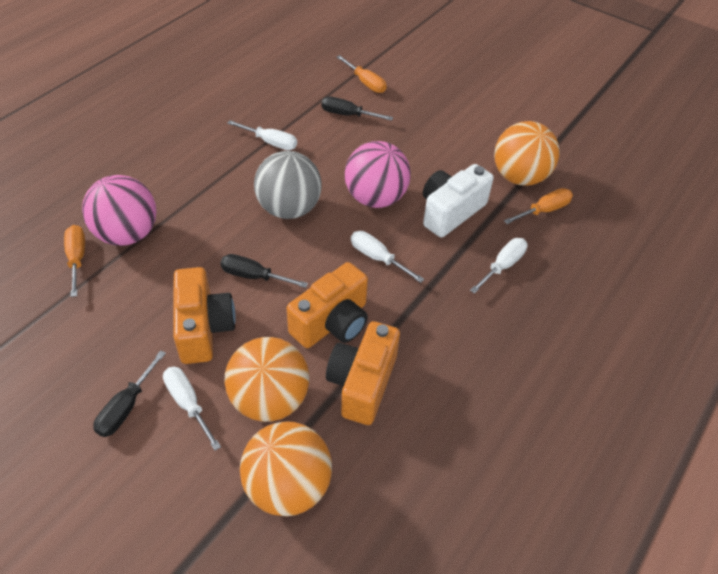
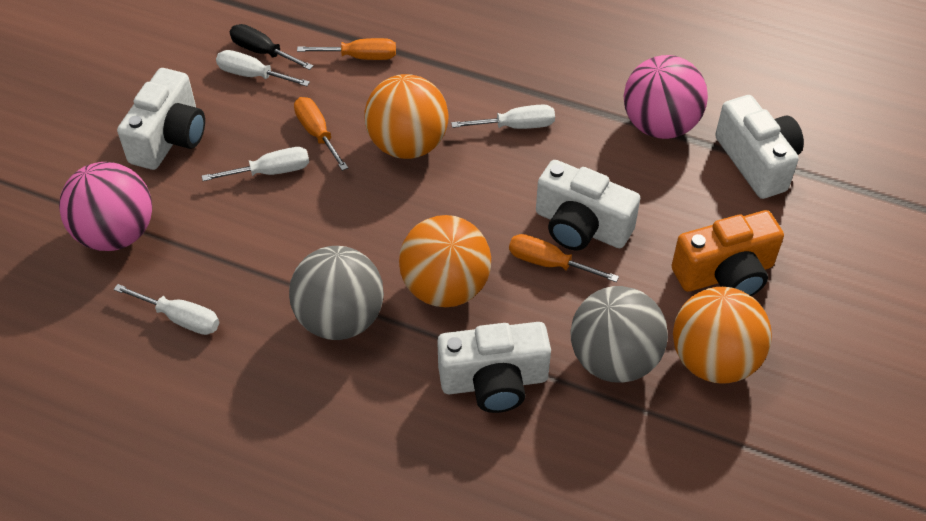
black screwdriver: 3 -> 1
grey ball: 1 -> 2
orange camera: 3 -> 1
white camera: 1 -> 4

